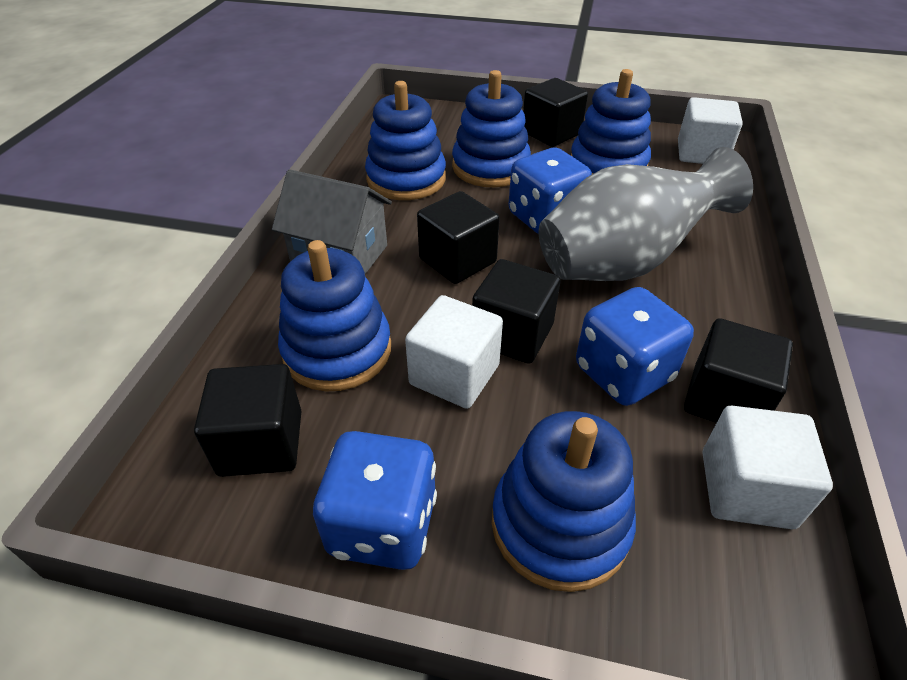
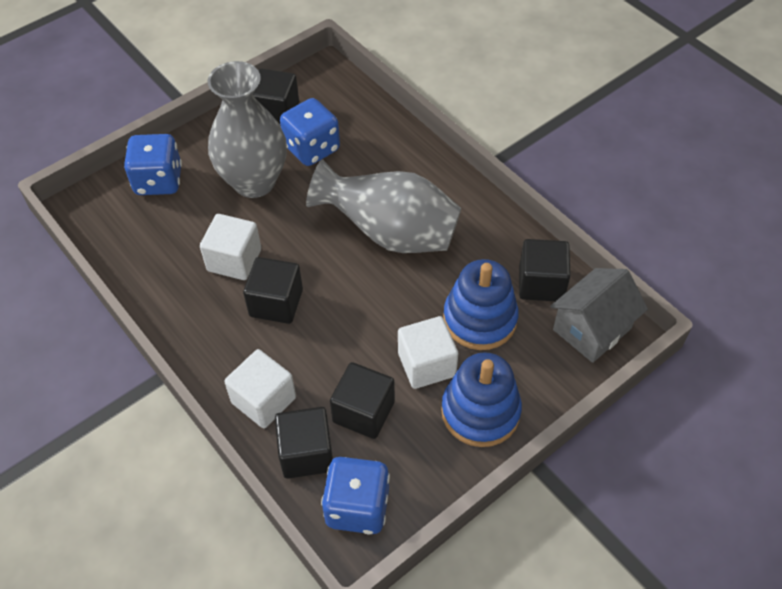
blue stacking toy: 5 -> 2
grey vase: 1 -> 2

